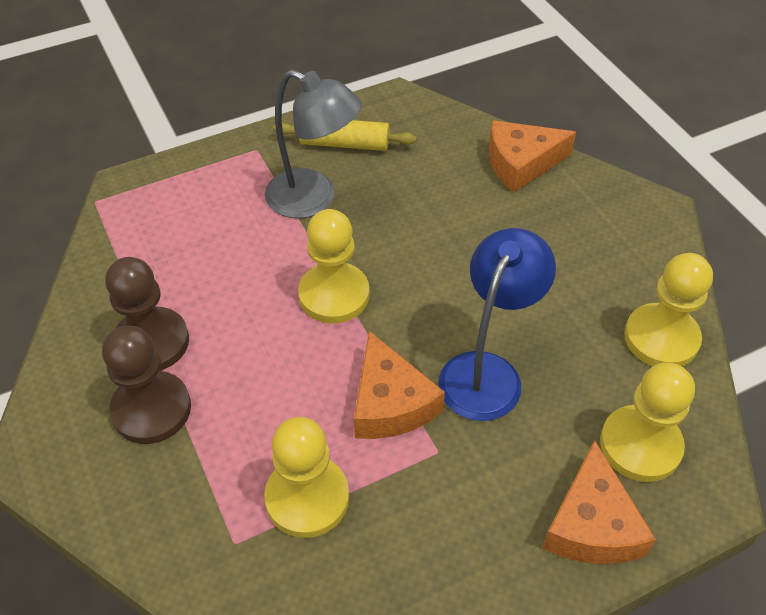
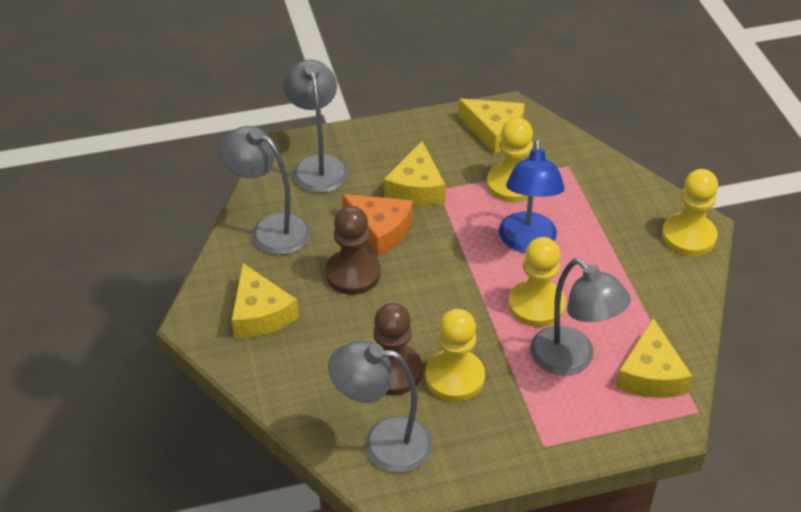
grey lamp: 1 -> 4
orange cheese: 3 -> 1
yellow cheese: 0 -> 4
yellow rolling pin: 1 -> 0

